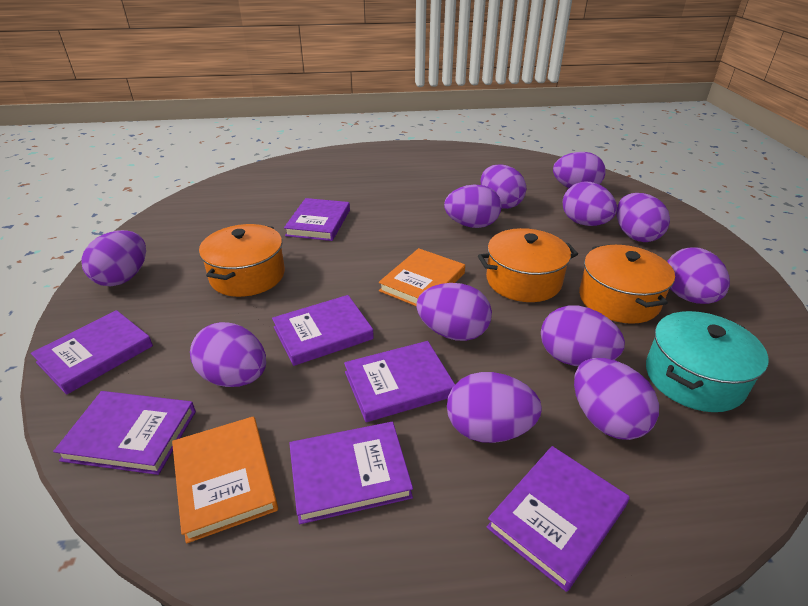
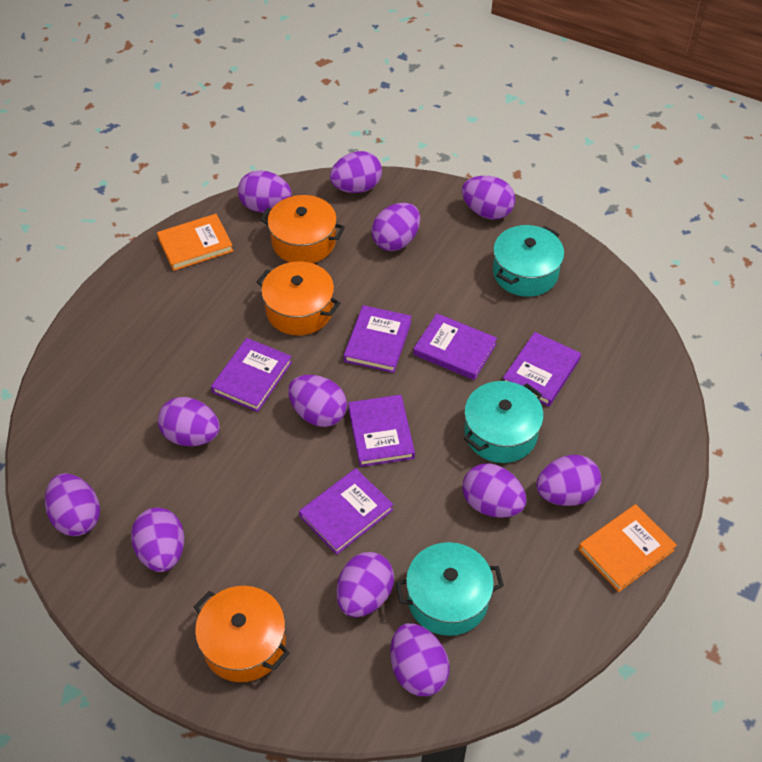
purple book: 7 -> 6
turquoise pot: 1 -> 3

